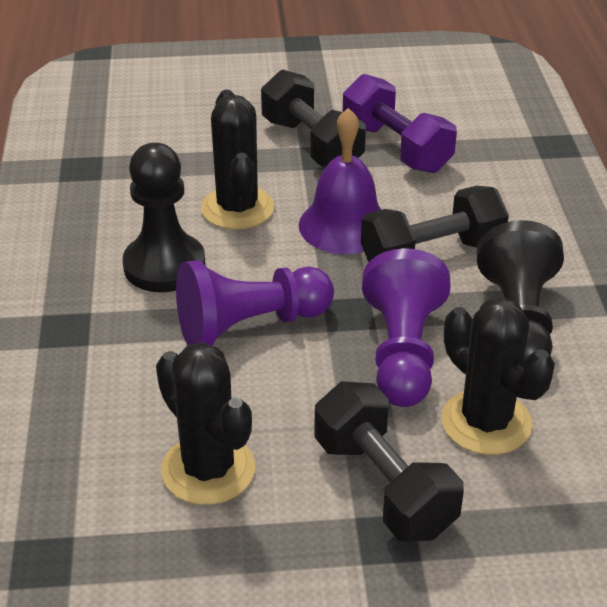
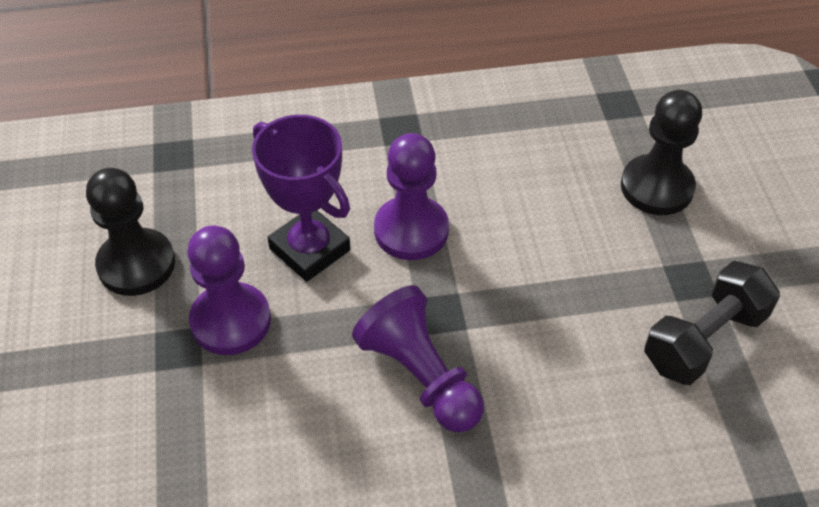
black cactus: 3 -> 0
black dumbbell: 3 -> 1
purple bell: 1 -> 0
purple dumbbell: 1 -> 0
purple pawn: 2 -> 3
purple trophy: 0 -> 1

